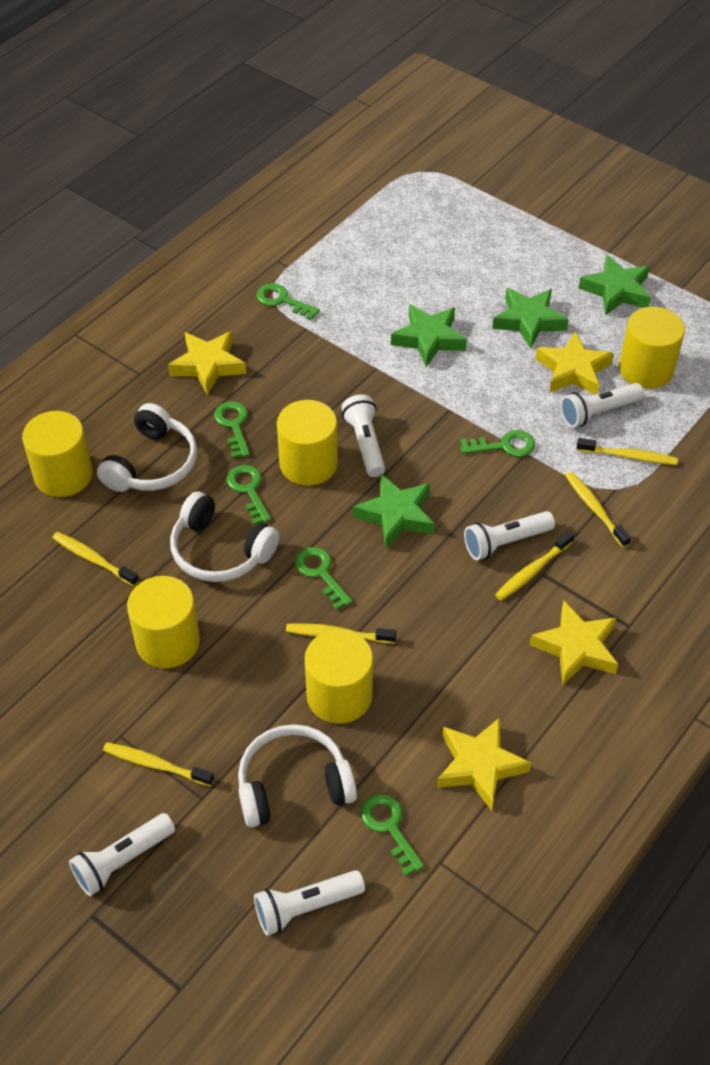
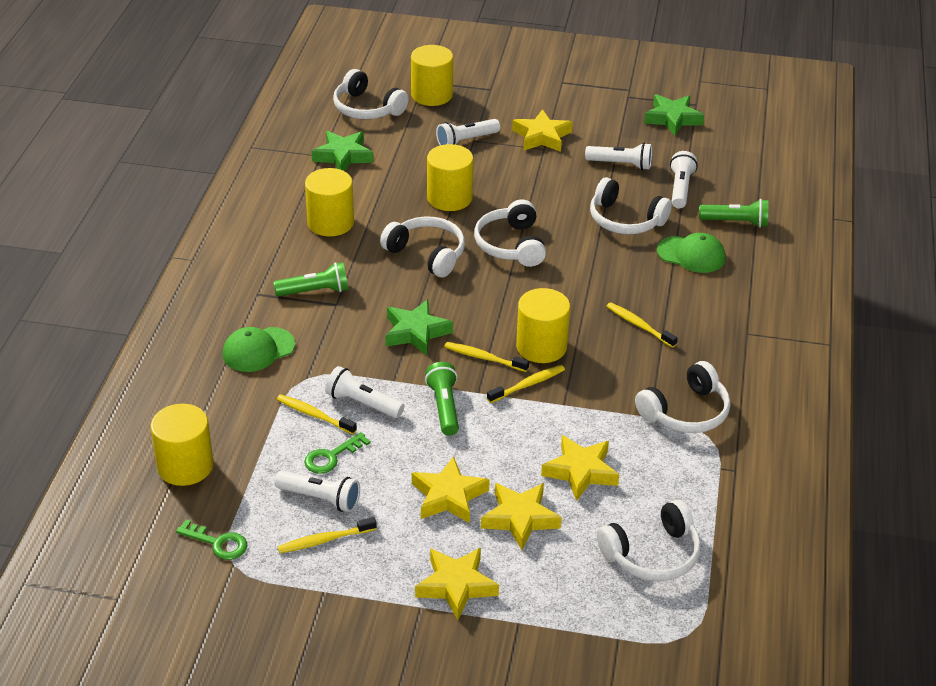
green cap: 0 -> 2
green flashlight: 0 -> 3
green key: 6 -> 2
green star: 4 -> 3
white headphones: 3 -> 6
yellow star: 4 -> 5
yellow toothbrush: 6 -> 5

